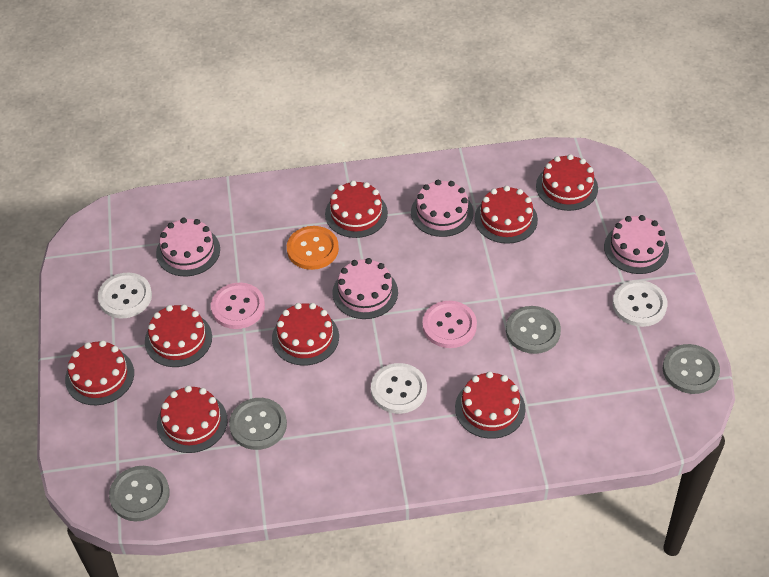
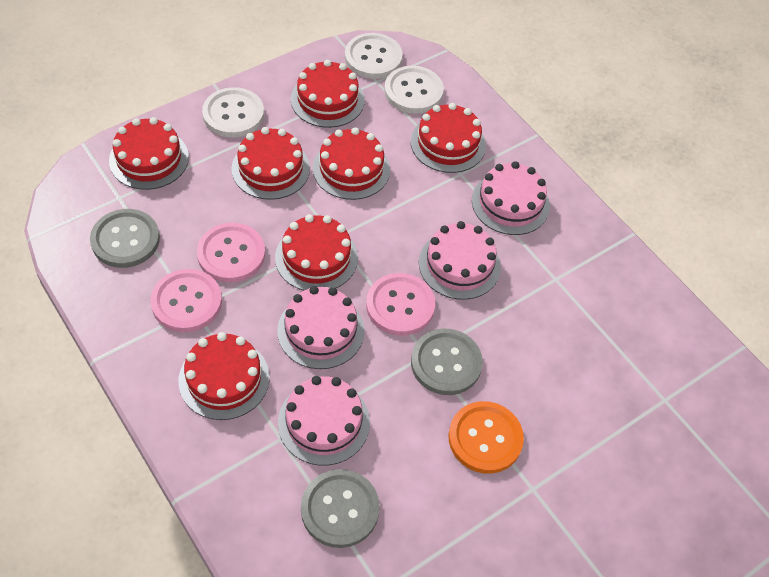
grey button: 4 -> 3
pink button: 2 -> 3
red cake: 8 -> 7

